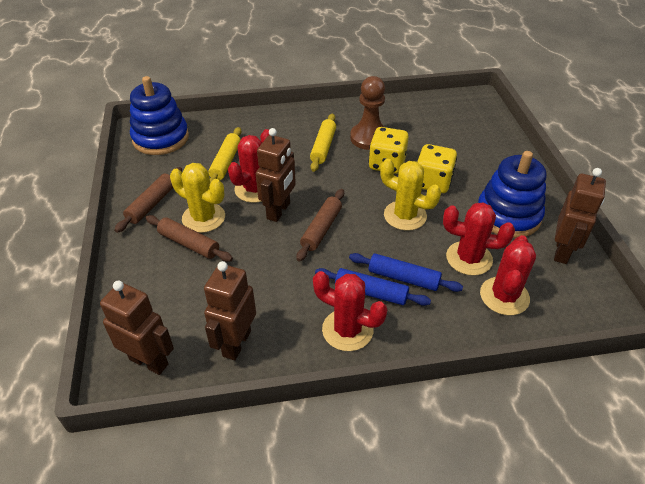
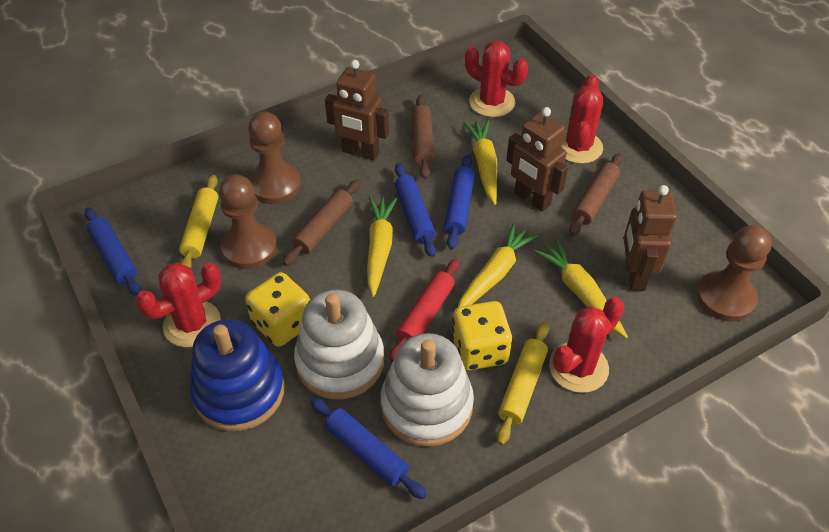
blue rolling pin: 2 -> 4
blue stacking toy: 2 -> 1
brown pawn: 1 -> 3
brown robot: 4 -> 3
red rolling pin: 0 -> 1
white stacking toy: 0 -> 2
yellow cactus: 2 -> 0
yellow carrot: 0 -> 4

